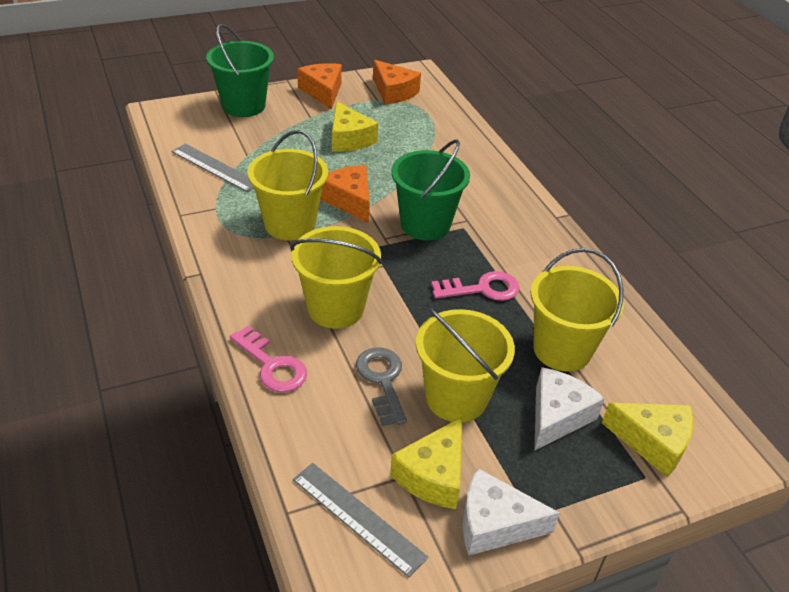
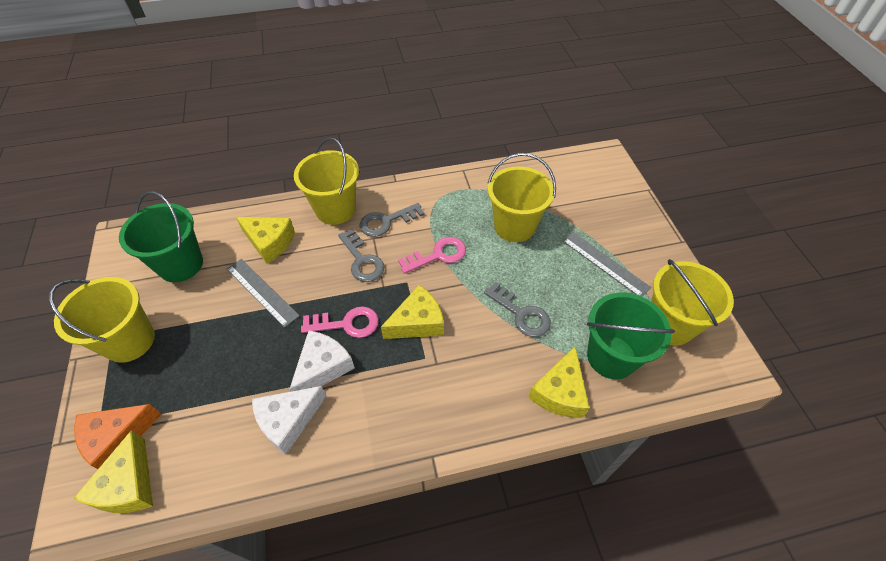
grey key: 1 -> 3
orange cheese: 3 -> 1
yellow cheese: 3 -> 4

